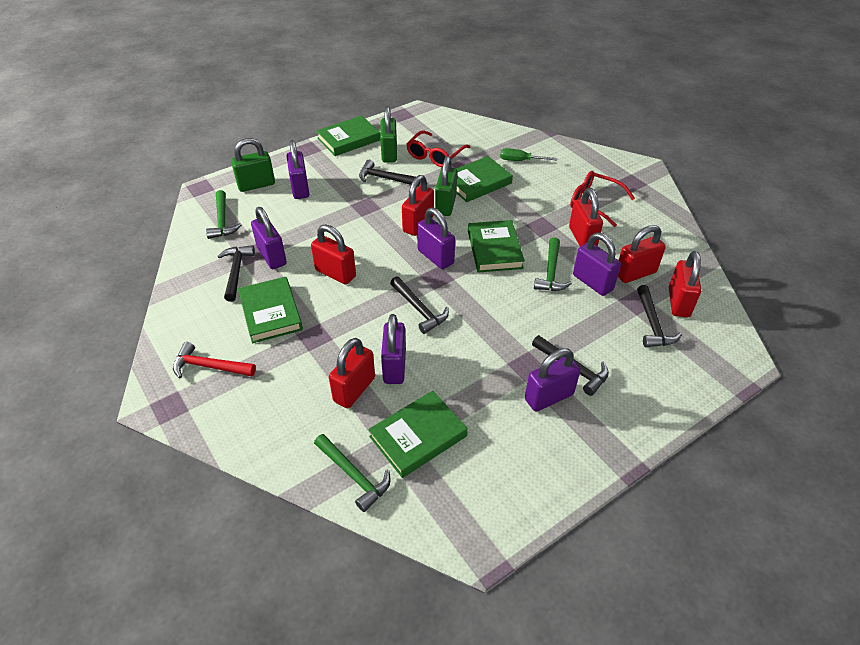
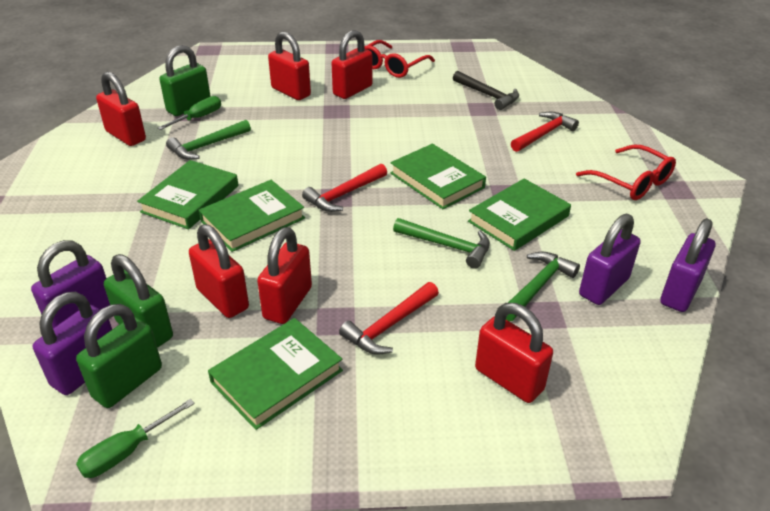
black hammer: 5 -> 1
green screwdriver: 1 -> 2
purple padlock: 6 -> 4
red hammer: 1 -> 3

